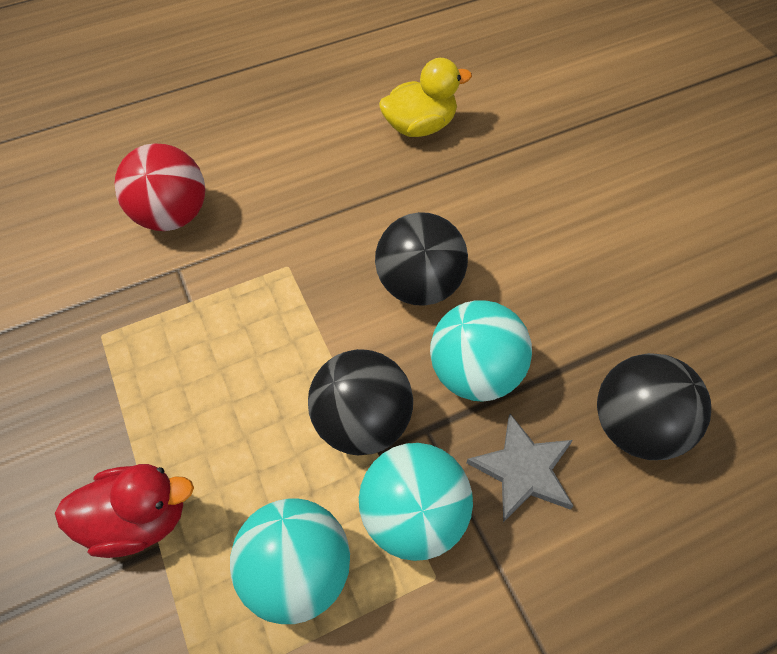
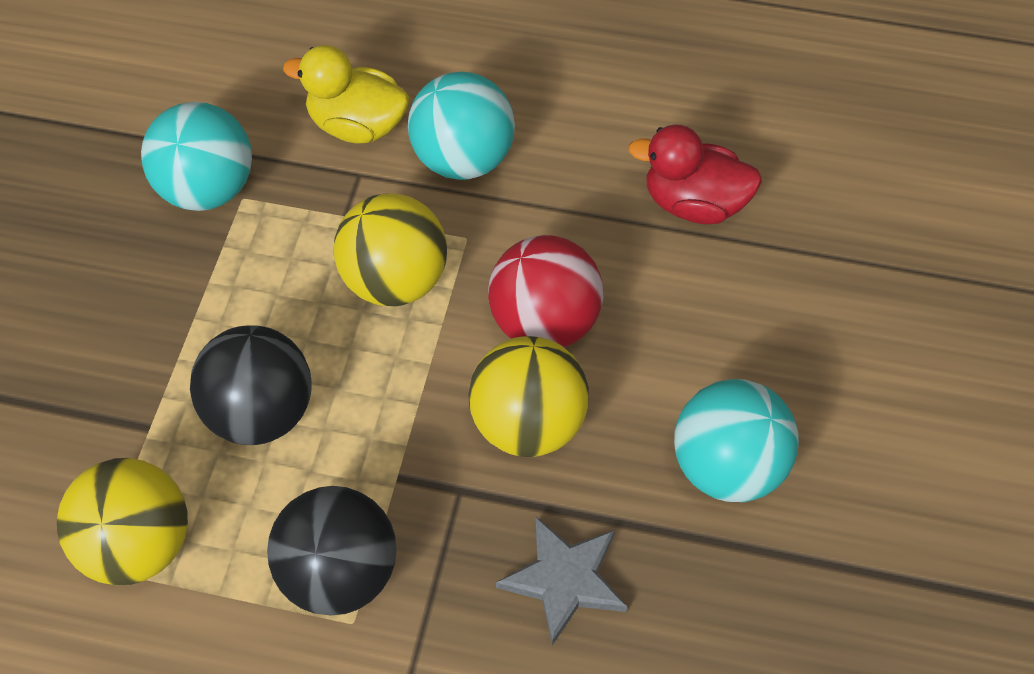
black ball: 3 -> 2
yellow ball: 0 -> 3

